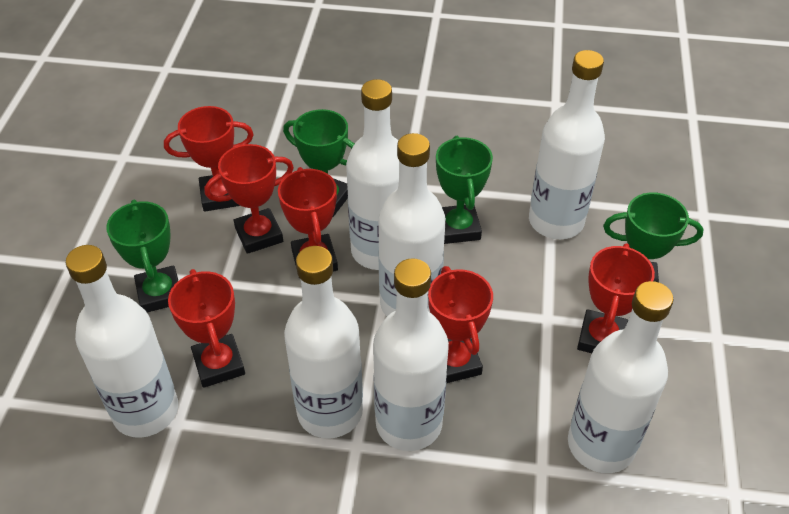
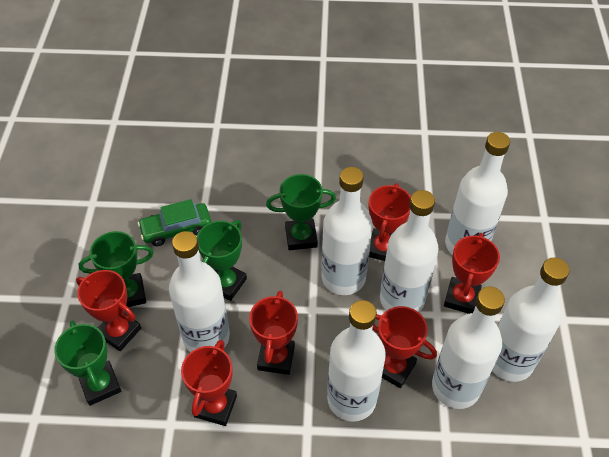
green car: 0 -> 1

